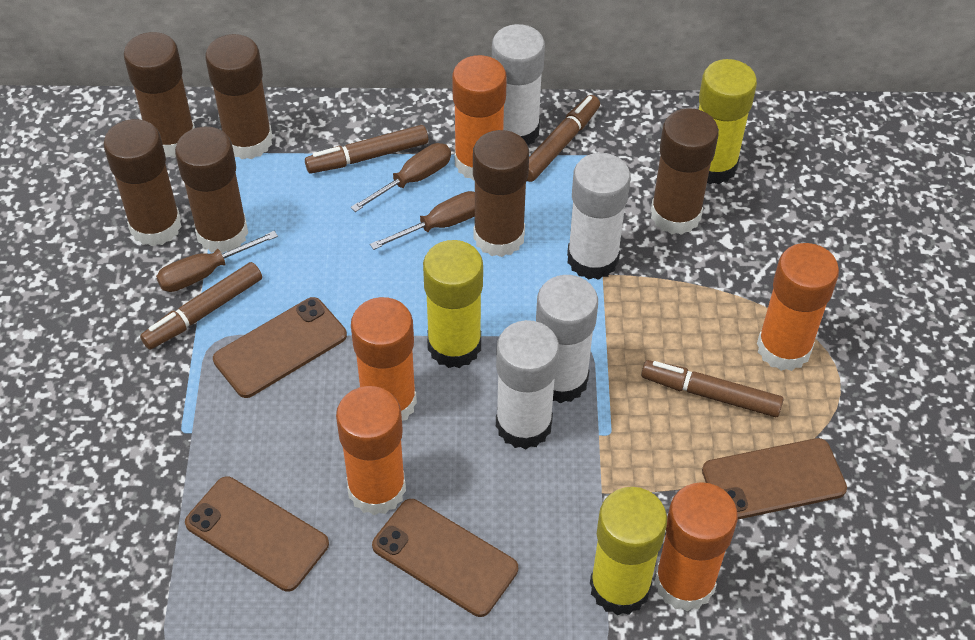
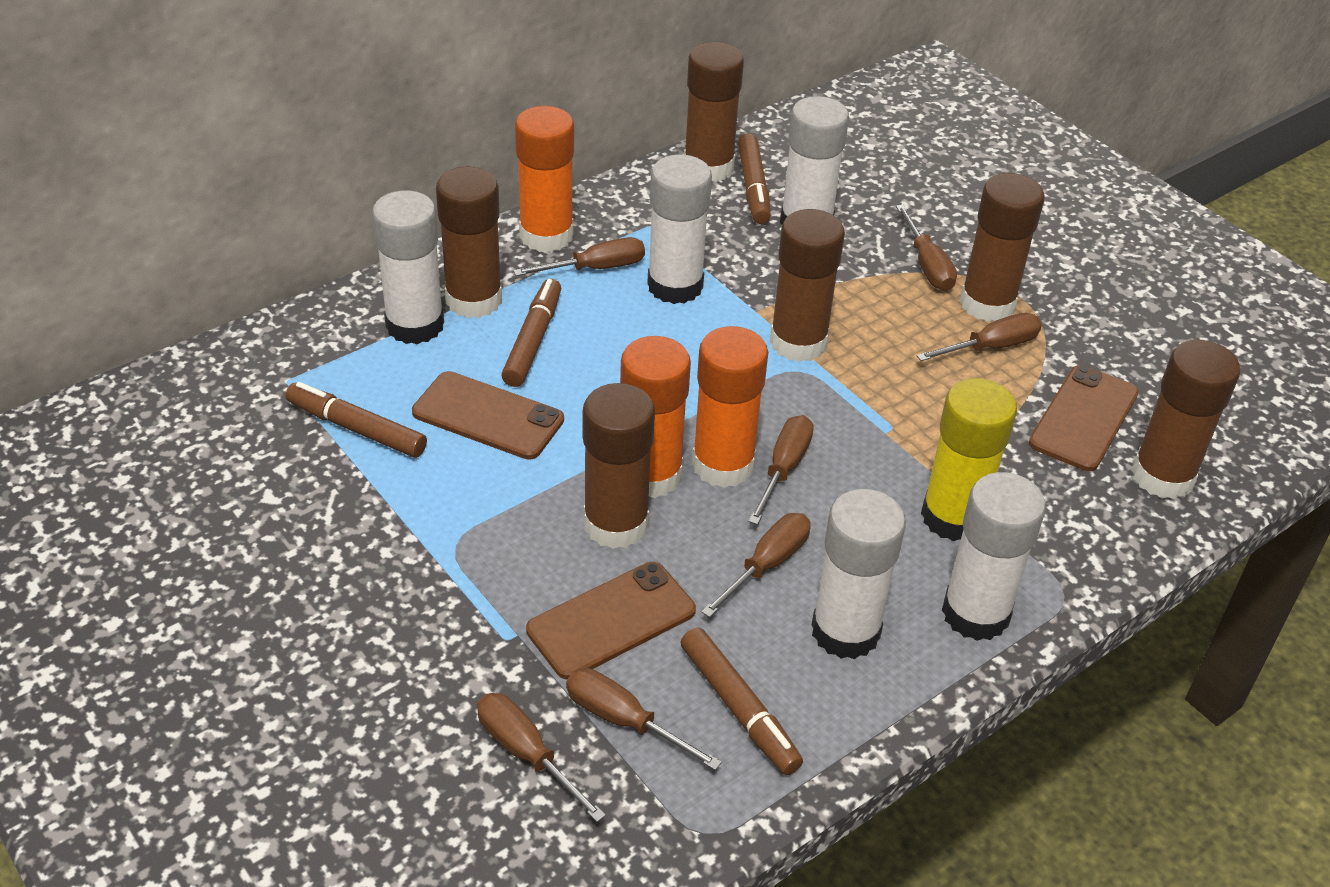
brown phone: 4 -> 3
brown screwdriver: 3 -> 7
orange glue stick: 5 -> 3
white glue stick: 4 -> 5
yellow glue stick: 3 -> 1

